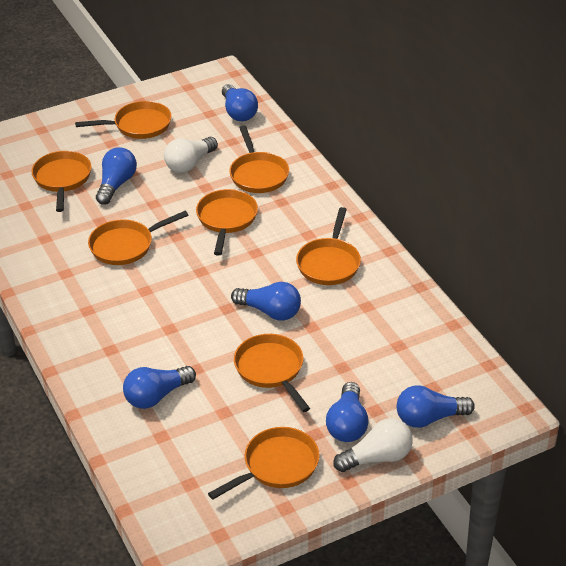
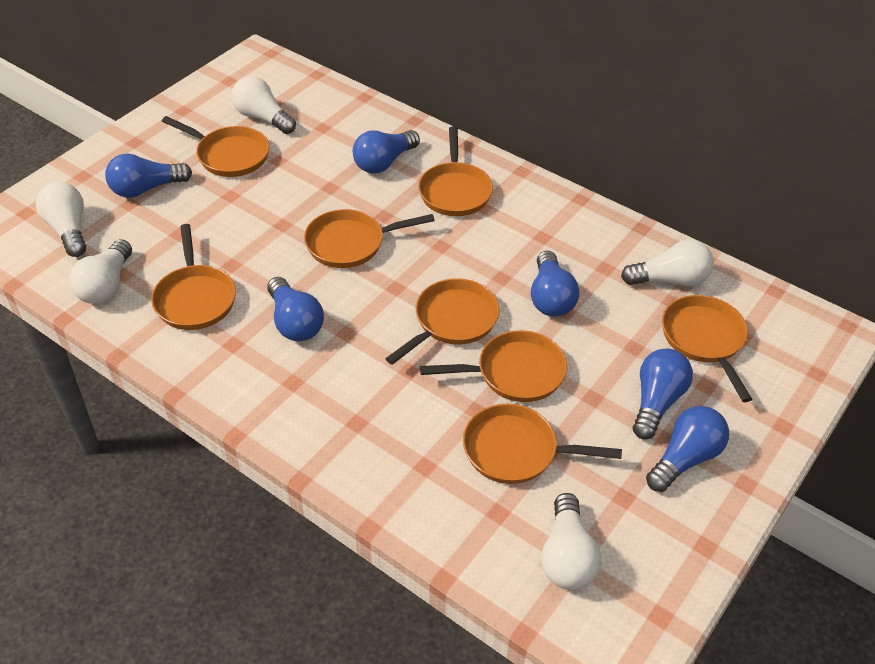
white light bulb: 2 -> 5

